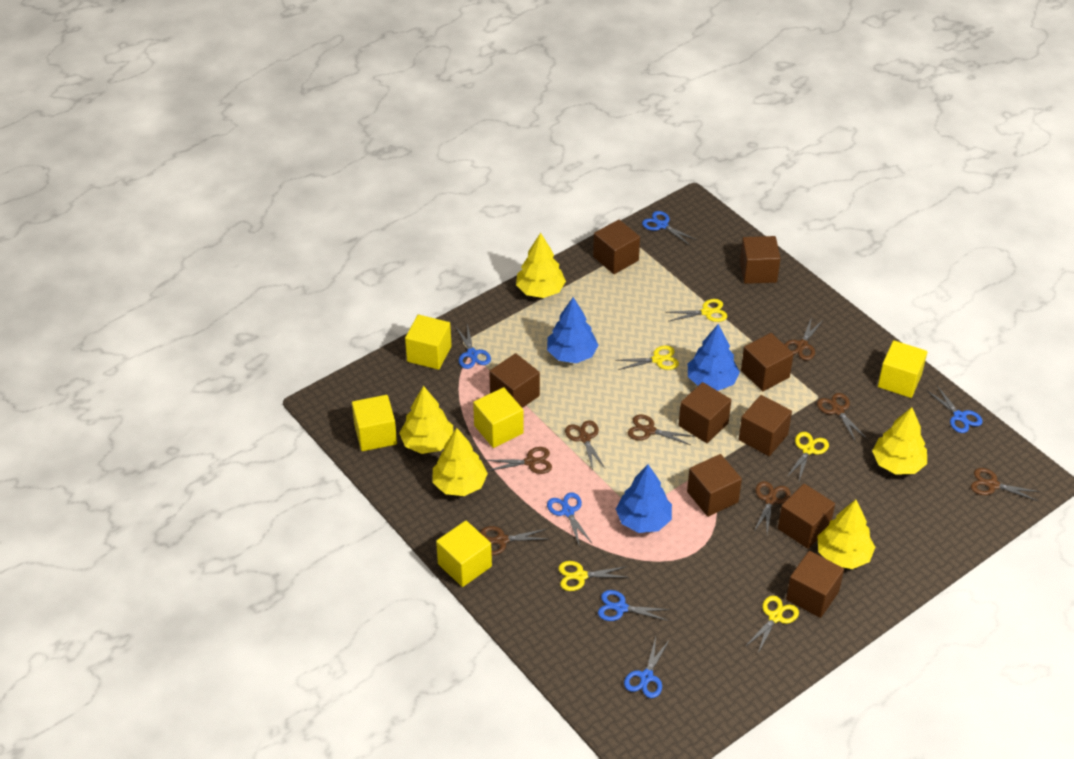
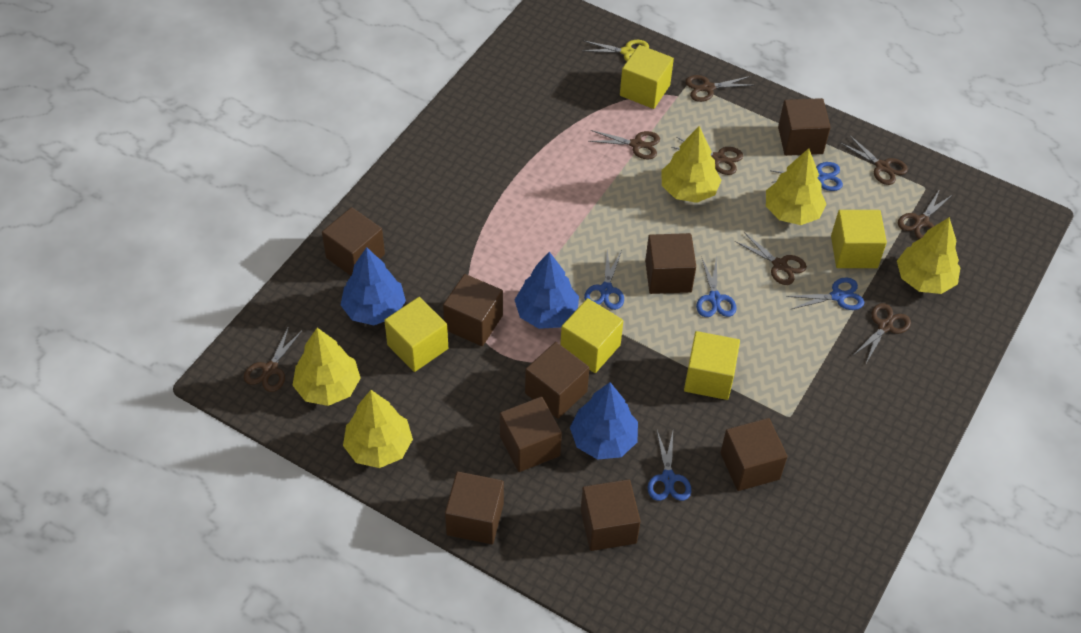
blue scissors: 6 -> 5
yellow scissors: 5 -> 1

